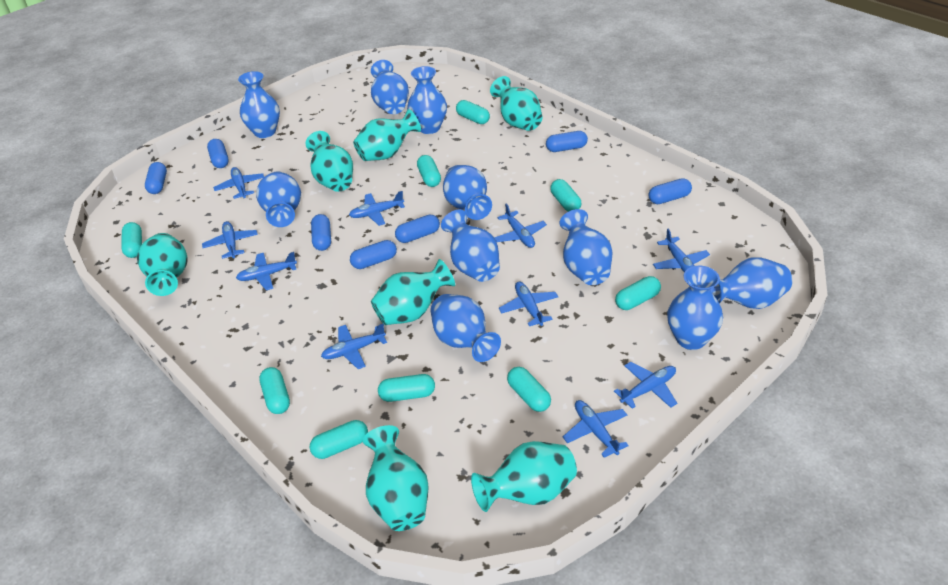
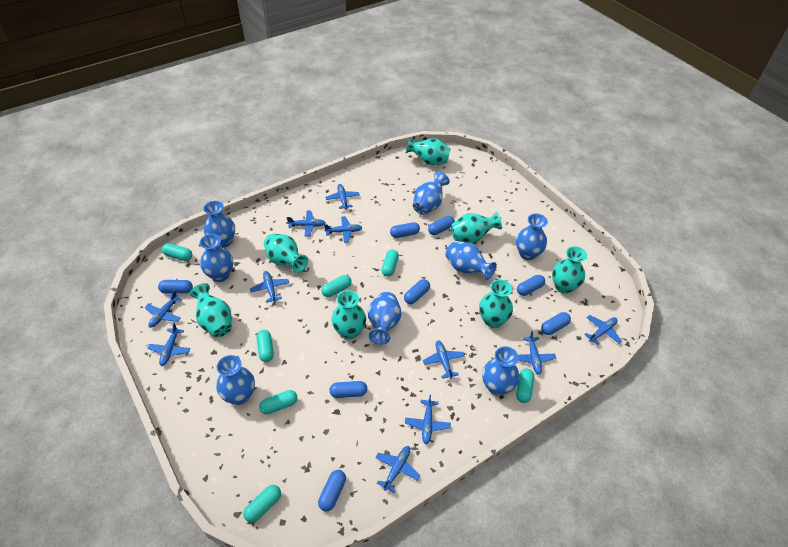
blue capsule: 7 -> 8
blue plane: 10 -> 11
blue vase: 10 -> 8
turquoise capsule: 9 -> 7

